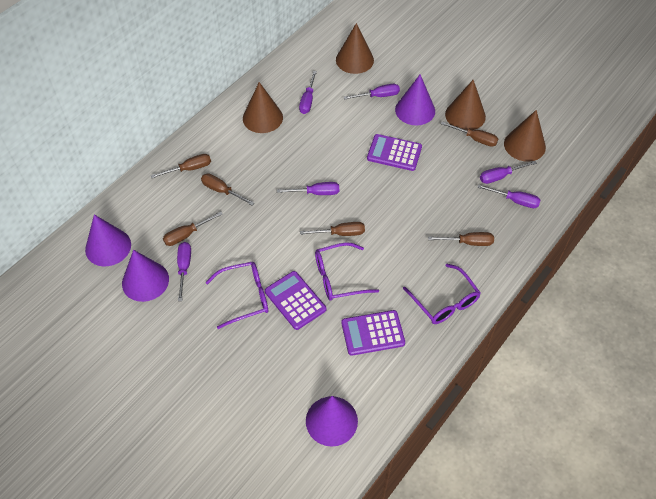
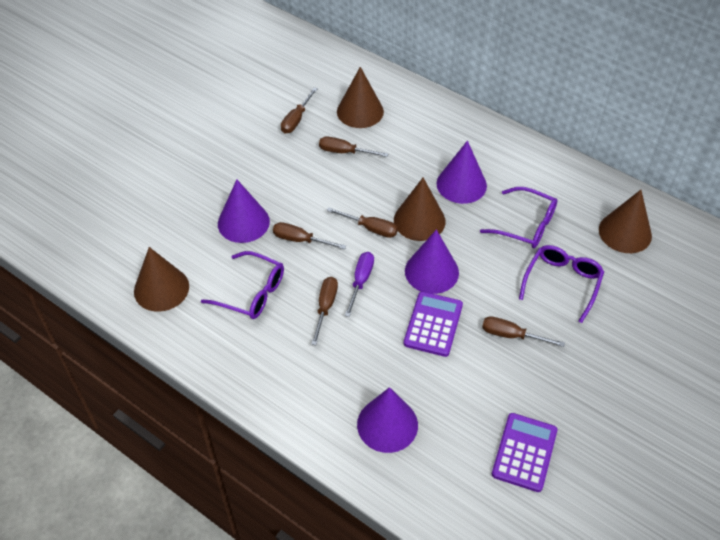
purple calculator: 3 -> 2
purple screwdriver: 6 -> 1

